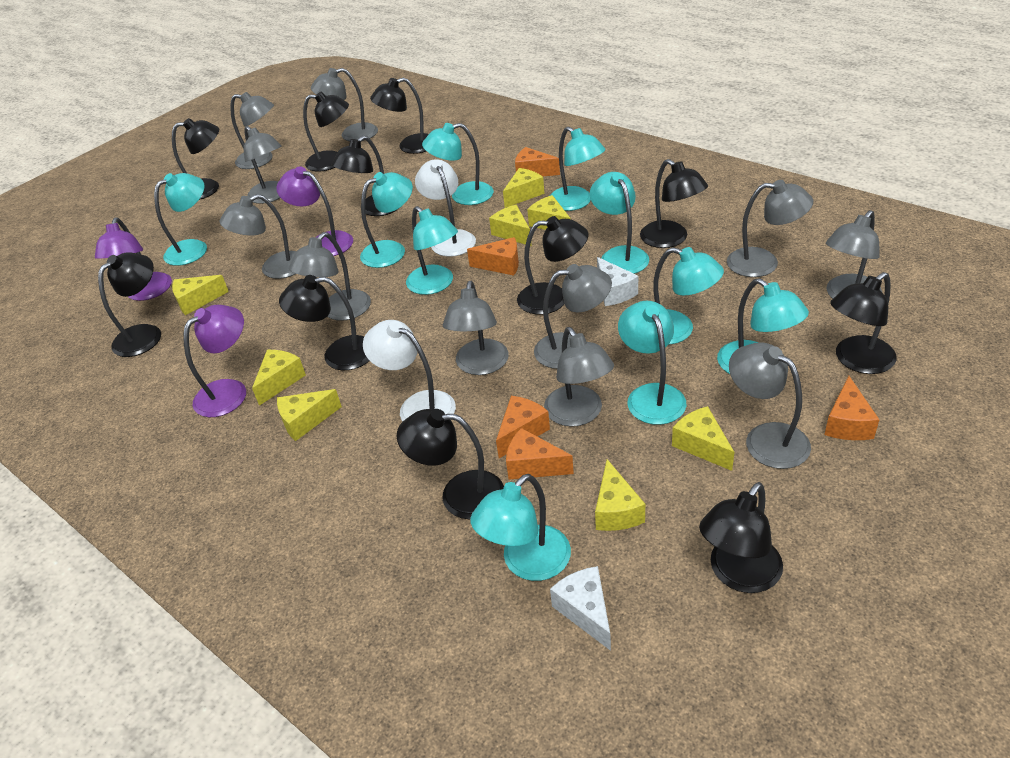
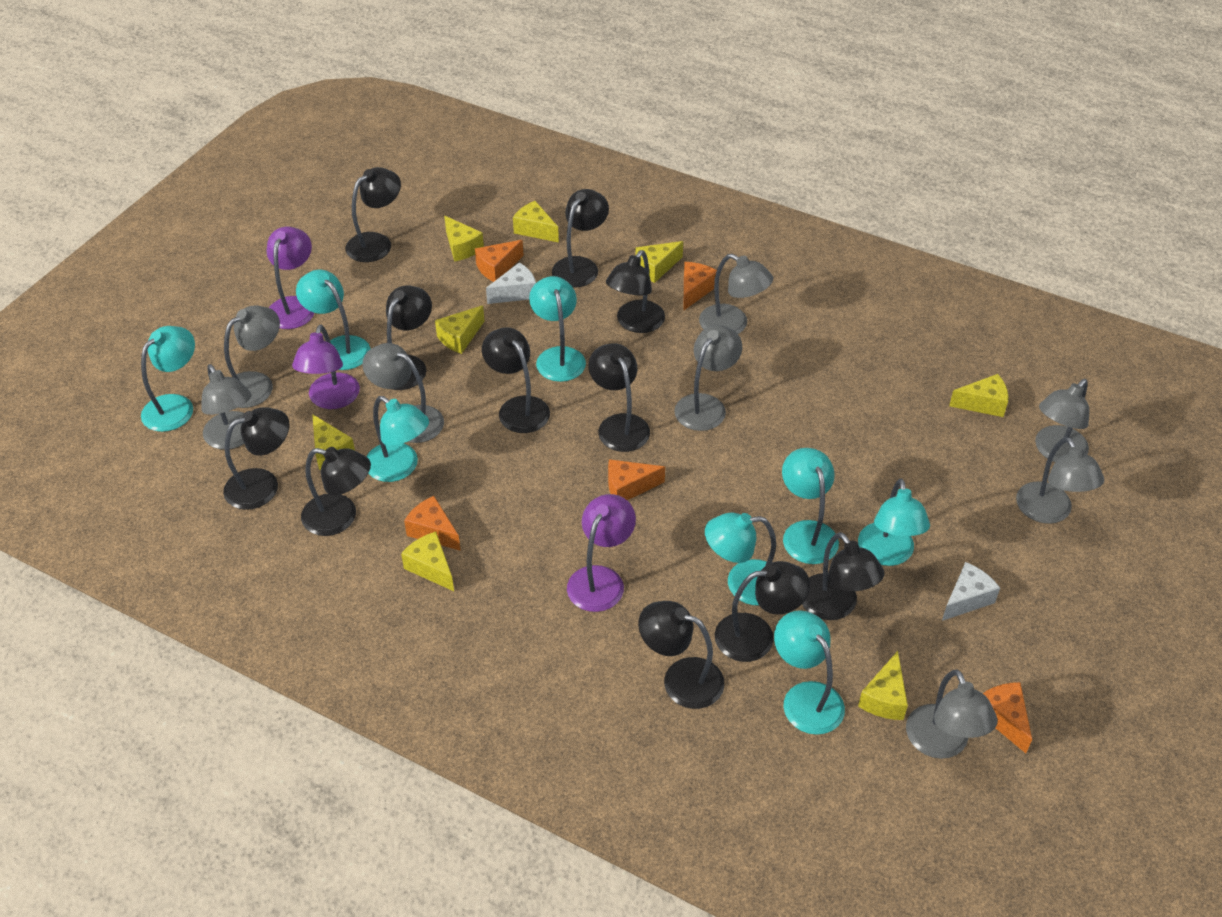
grey lamp: 11 -> 8
turquoise lamp: 10 -> 8
white lamp: 2 -> 0

